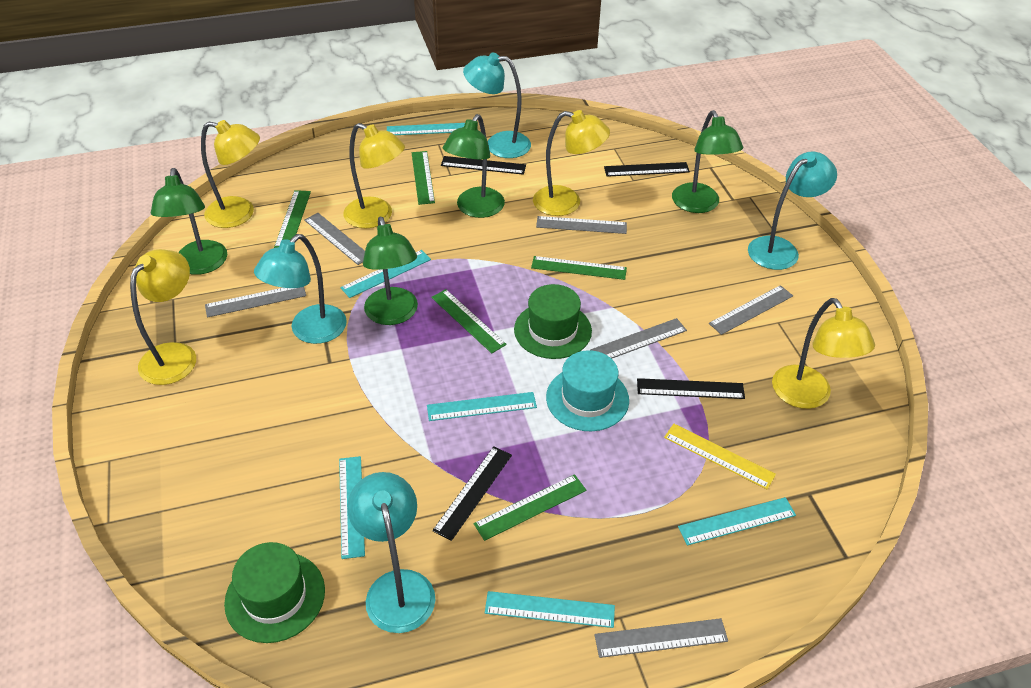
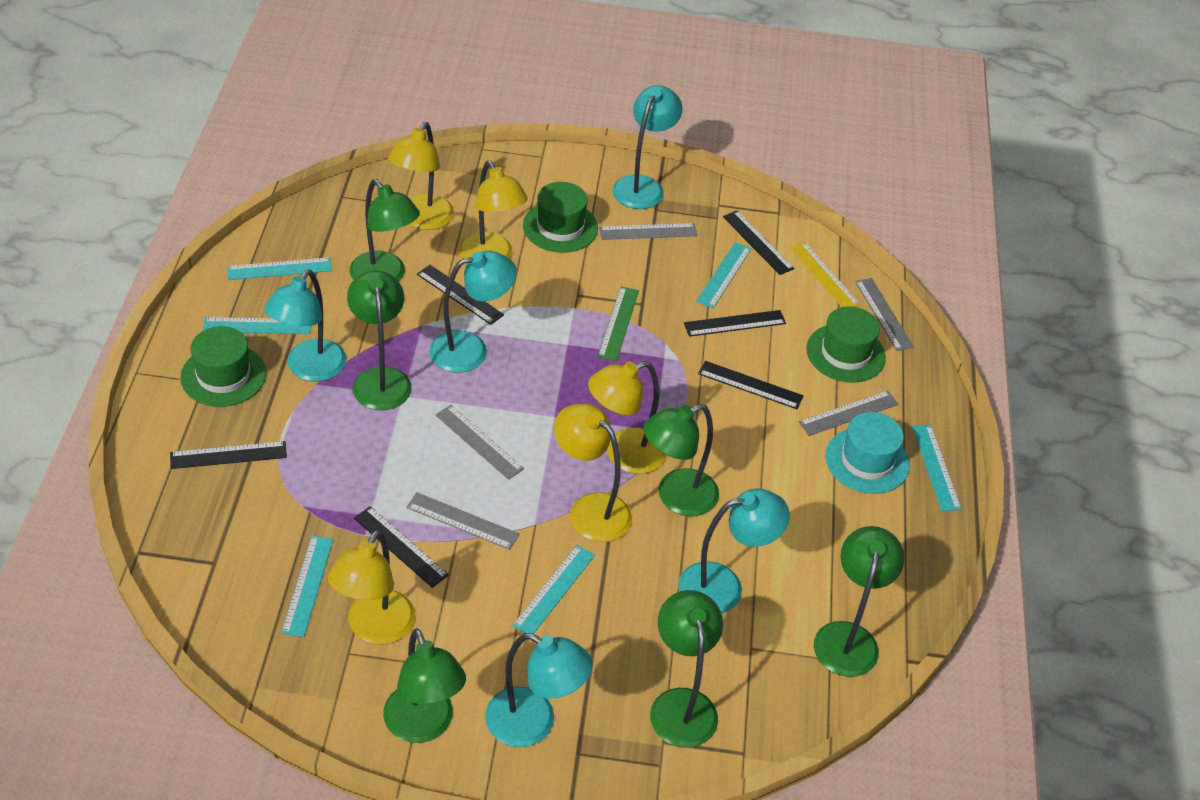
black ruler: 4 -> 6
green hat: 2 -> 3
green lamp: 4 -> 6
green ruler: 5 -> 1
grey ruler: 6 -> 5
turquoise lamp: 4 -> 5

